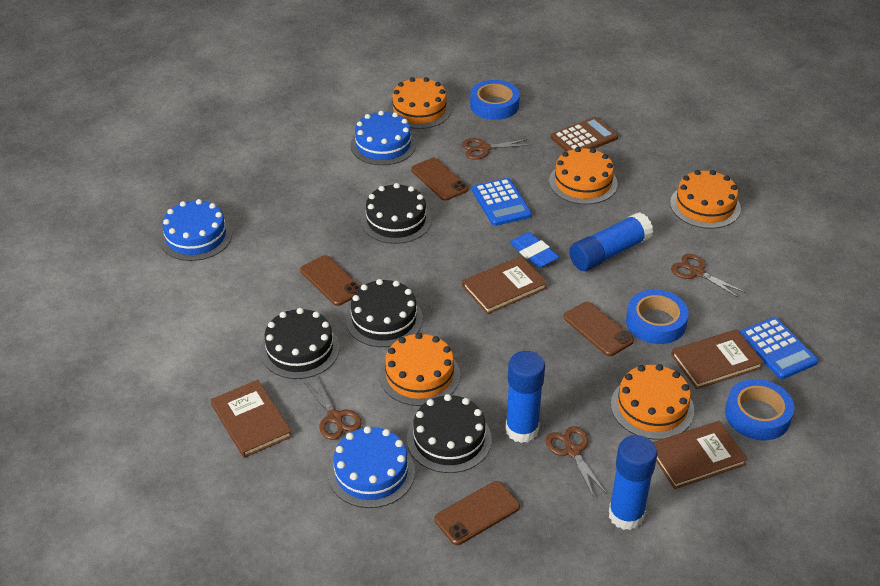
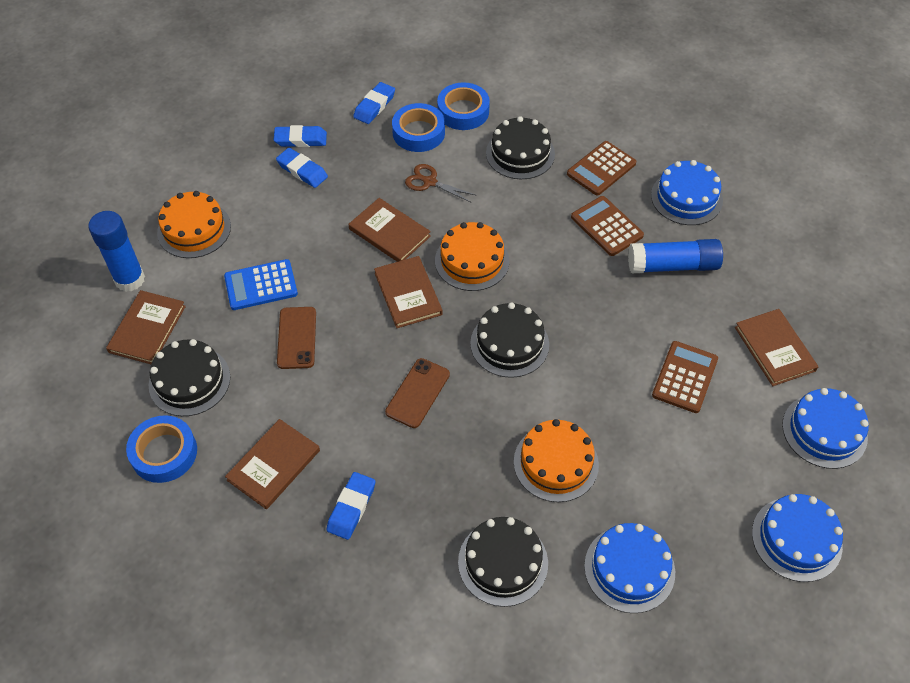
blue cake: 3 -> 4
blue calculator: 2 -> 1
blue eraser: 1 -> 4
blue glue stick: 3 -> 2
brown book: 4 -> 5
brown calculator: 1 -> 3
brown phone: 4 -> 2
brown scissors: 4 -> 1
orange cake: 5 -> 3

